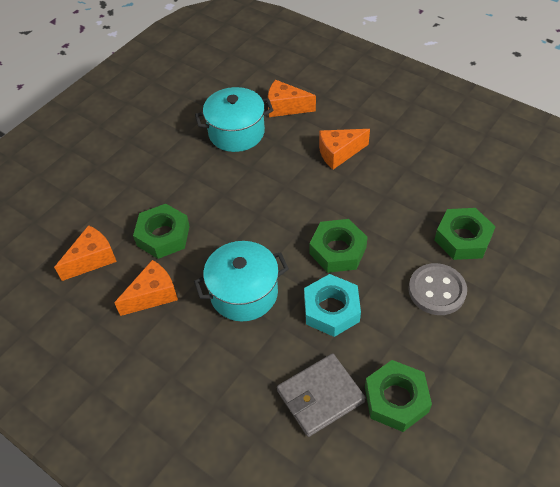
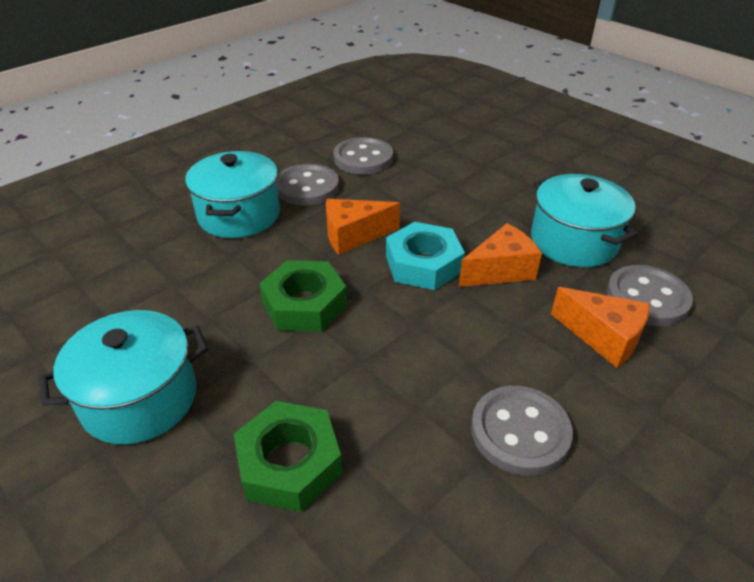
green nut: 4 -> 2
grey button: 1 -> 4
grey wallet: 1 -> 0
orange cheese: 4 -> 3
turquoise pot: 2 -> 3

